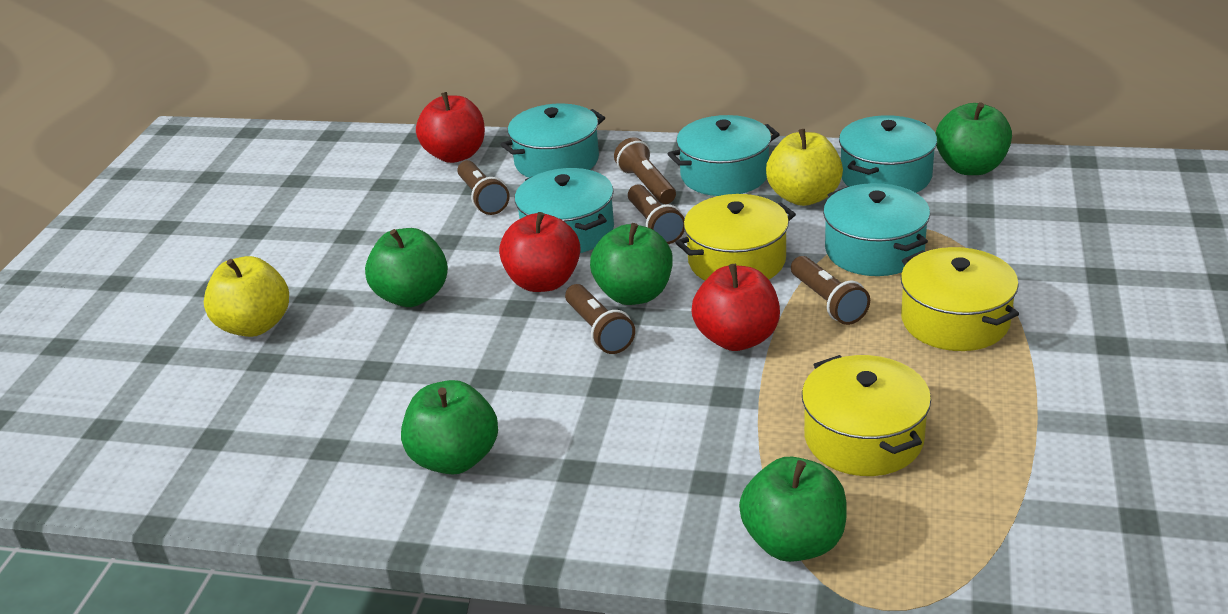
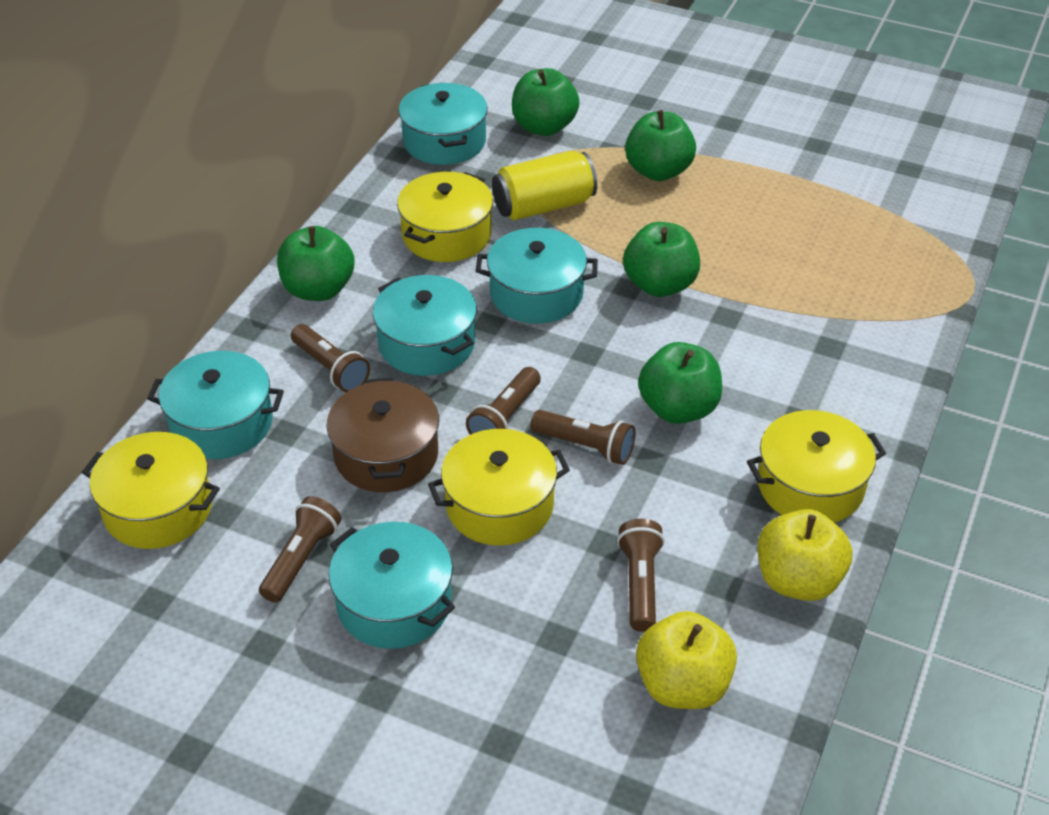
brown pot: 0 -> 1
red apple: 3 -> 0
yellow can: 0 -> 1
yellow pot: 3 -> 4

